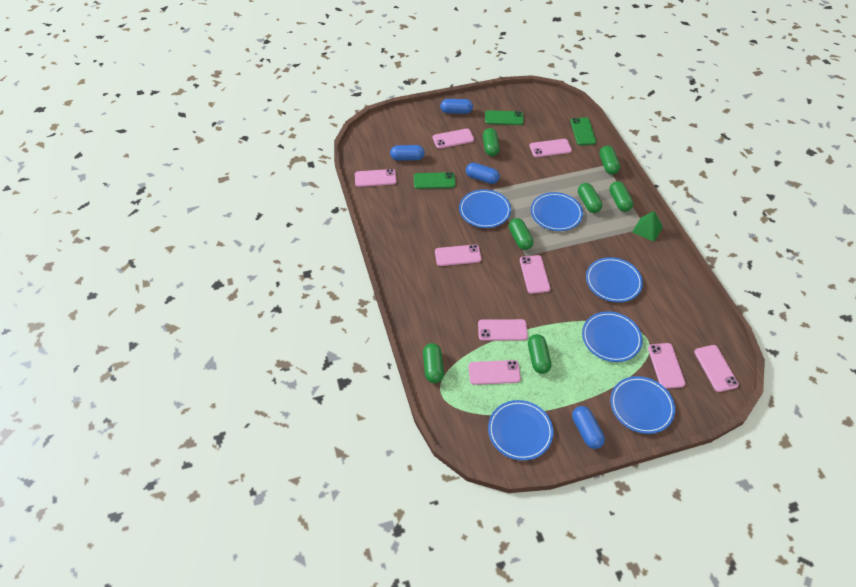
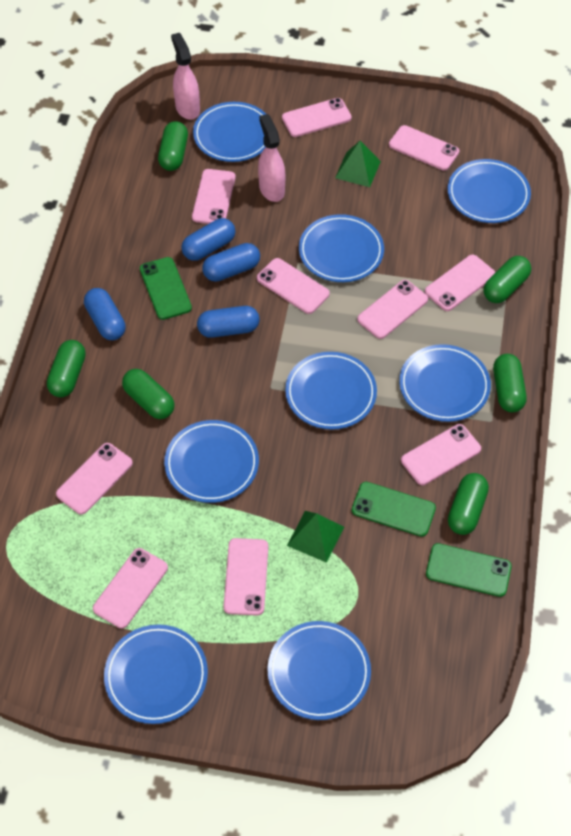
blue plate: 6 -> 8
green capsule: 7 -> 6
green pyramid: 1 -> 2
pink phone: 9 -> 10
pink spray bottle: 0 -> 2

